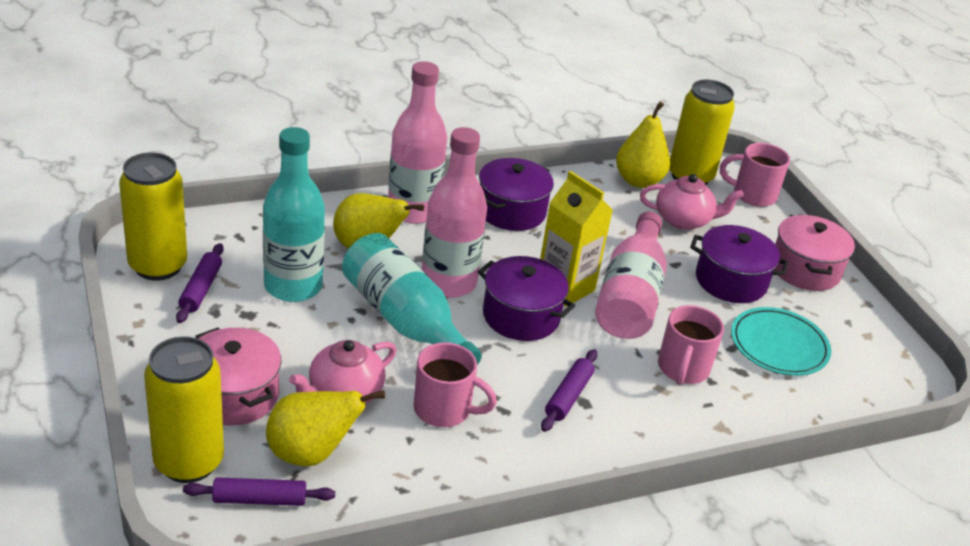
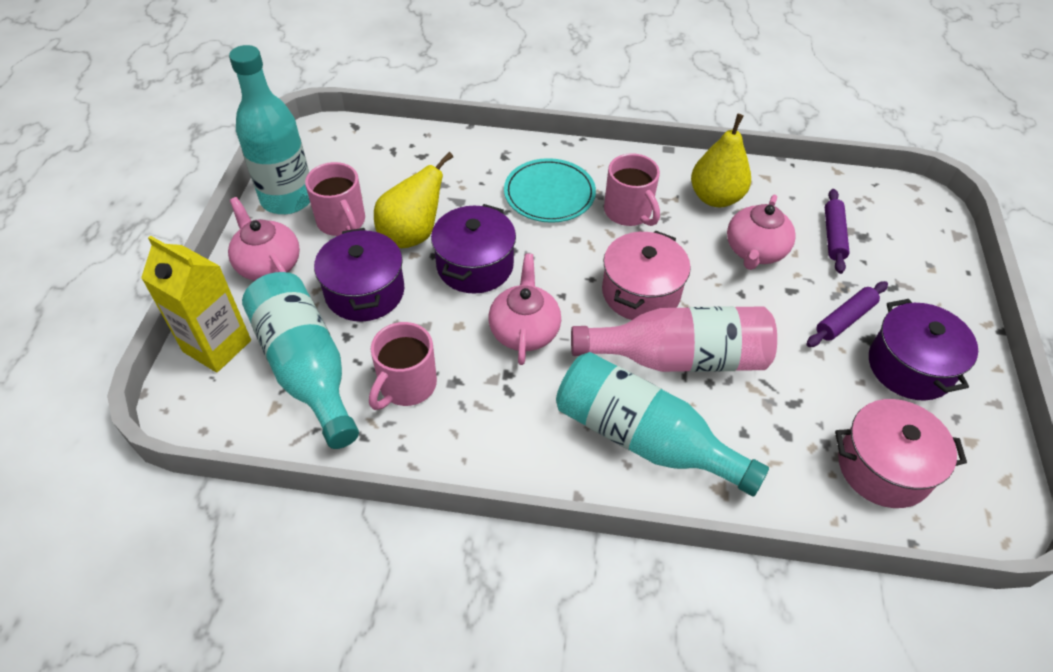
pink bottle: 3 -> 1
pink teapot: 2 -> 3
purple rolling pin: 3 -> 2
turquoise bottle: 2 -> 3
yellow can: 3 -> 0
yellow pear: 3 -> 2

